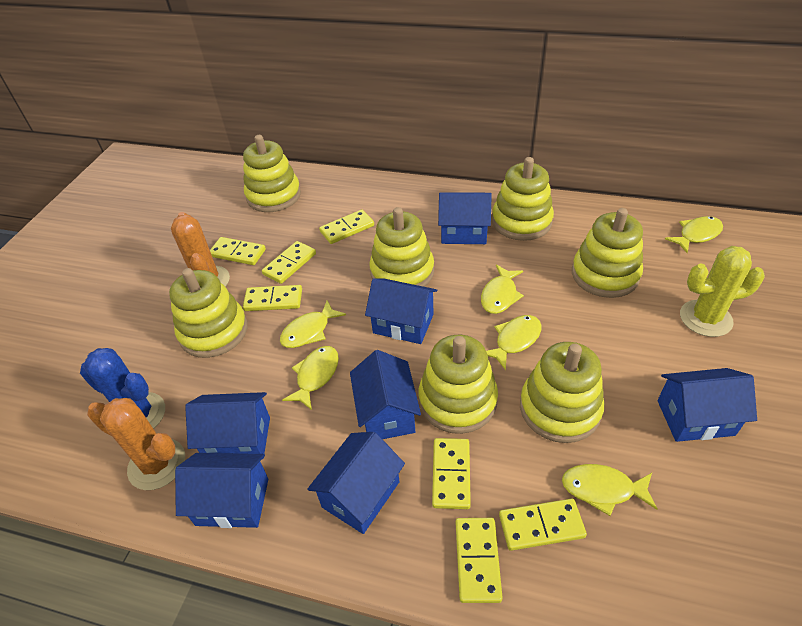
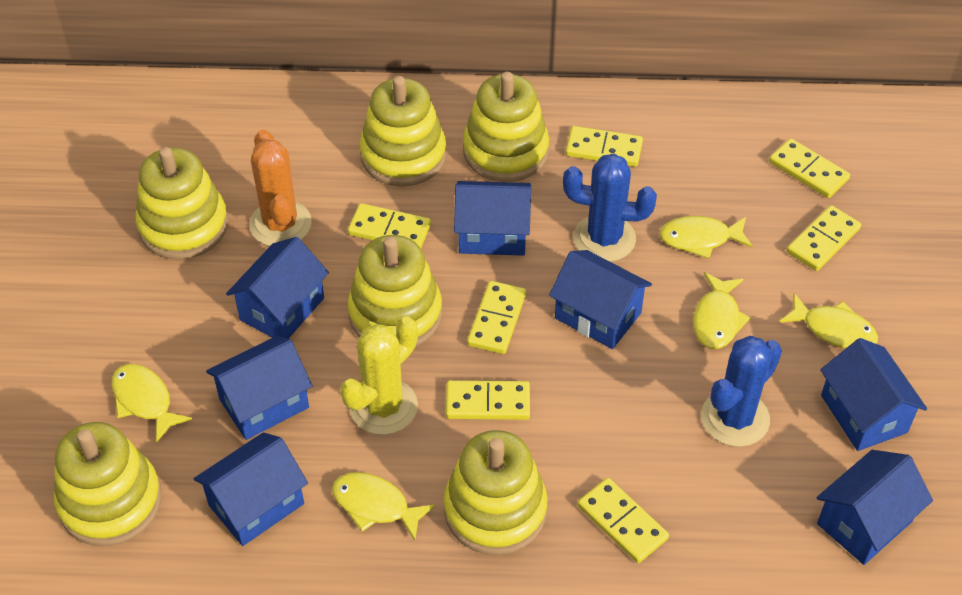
blue cactus: 1 -> 2
orange cactus: 2 -> 1
yellow fish: 6 -> 5
yellow stacking toy: 7 -> 6

